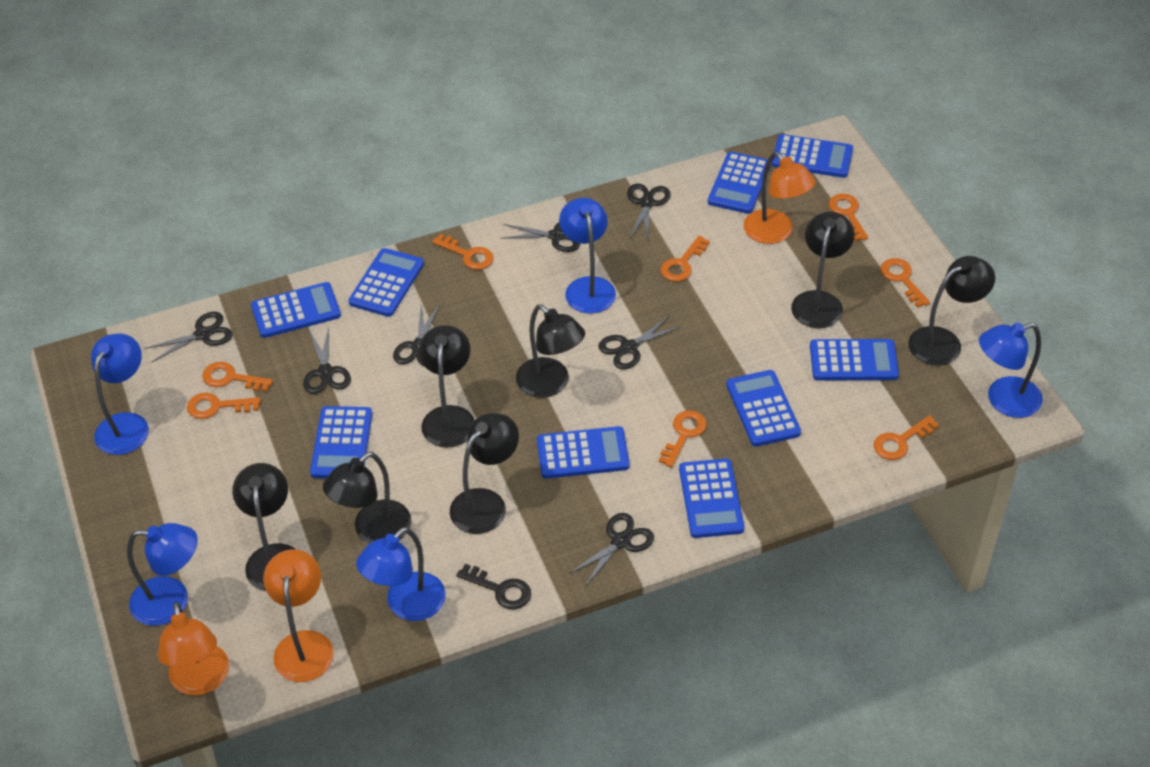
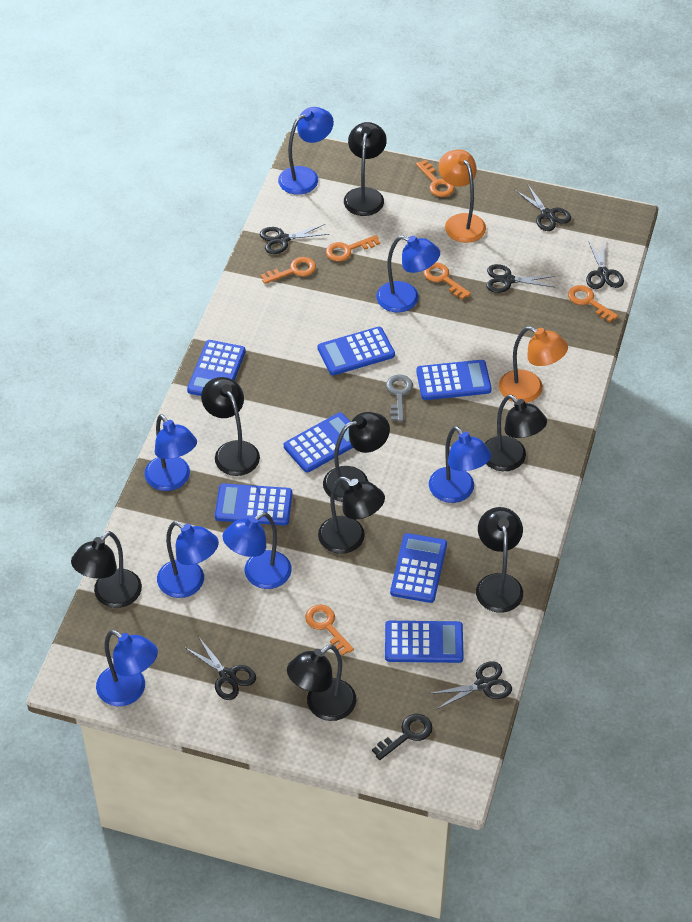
black lamp: 7 -> 8
black scissors: 7 -> 6
blue calculator: 9 -> 7
blue lamp: 5 -> 7
grey key: 0 -> 1
orange key: 8 -> 6
orange lamp: 3 -> 2

